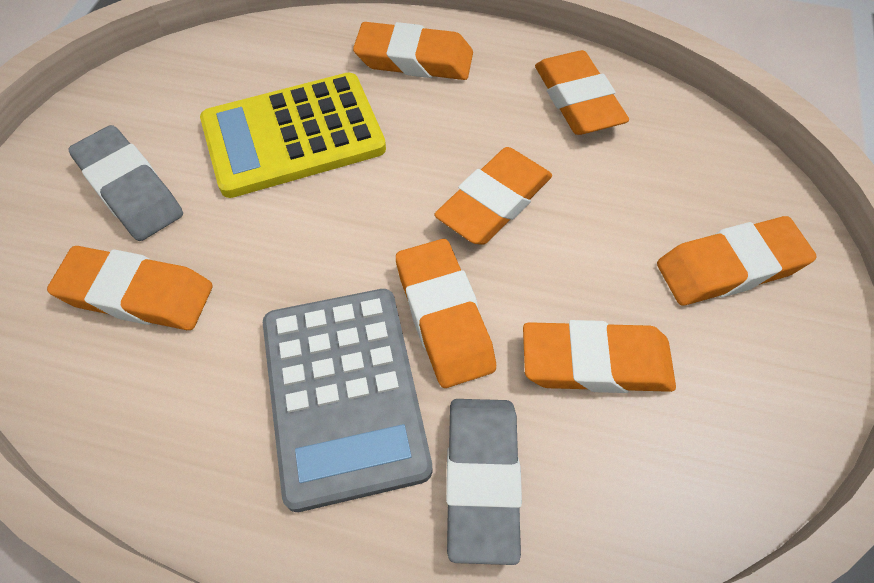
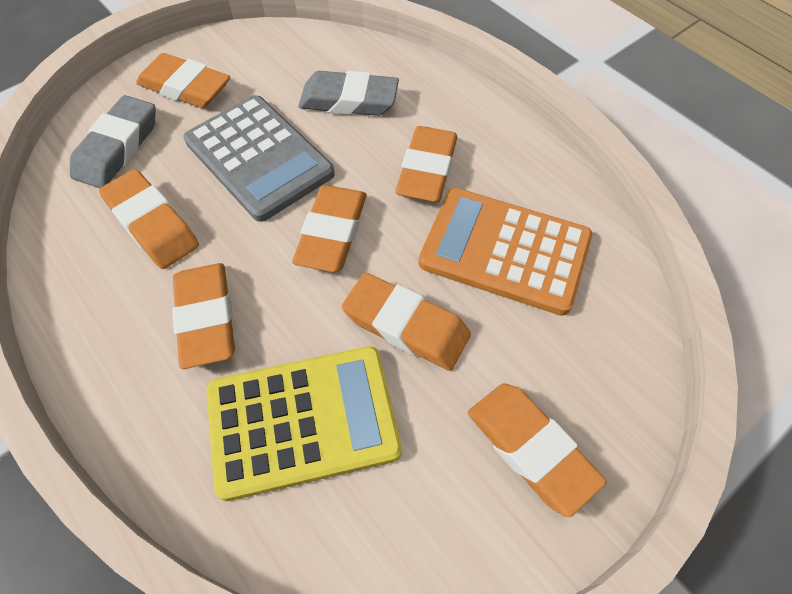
orange calculator: 0 -> 1

